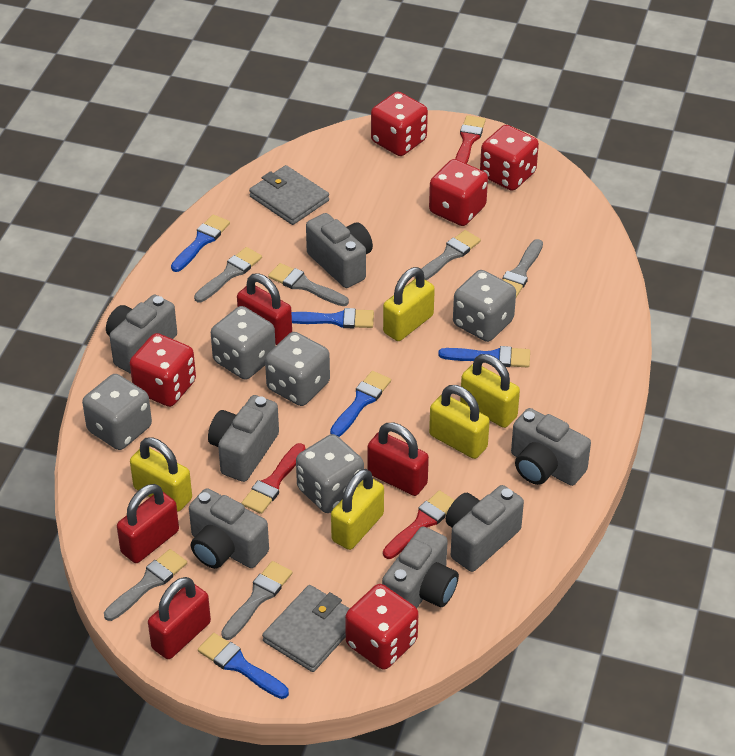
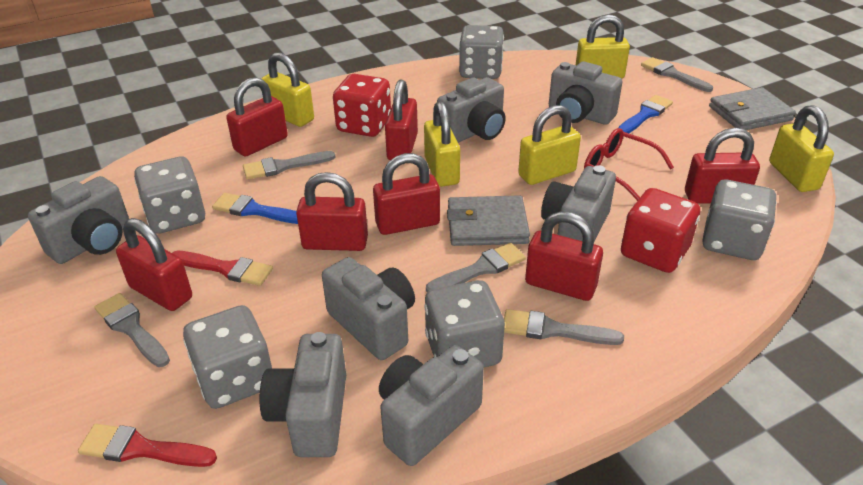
blue brush: 5 -> 2
grey brush: 6 -> 5
red brush: 3 -> 2
red dice: 5 -> 2
red glasses: 0 -> 1
red padlock: 4 -> 7

